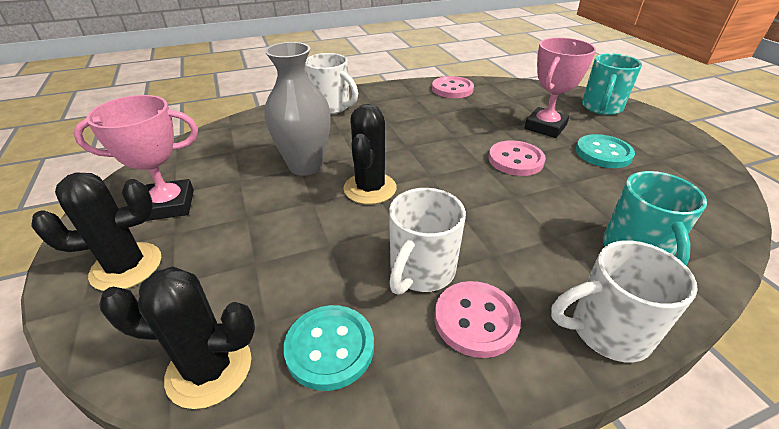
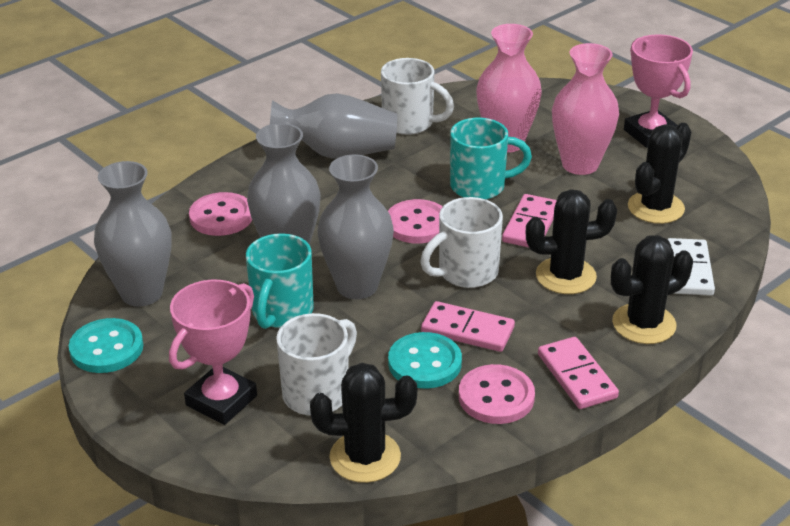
black cactus: 3 -> 4
grey vase: 1 -> 4
pink domino: 0 -> 3
pink vase: 0 -> 2
white domino: 0 -> 1

